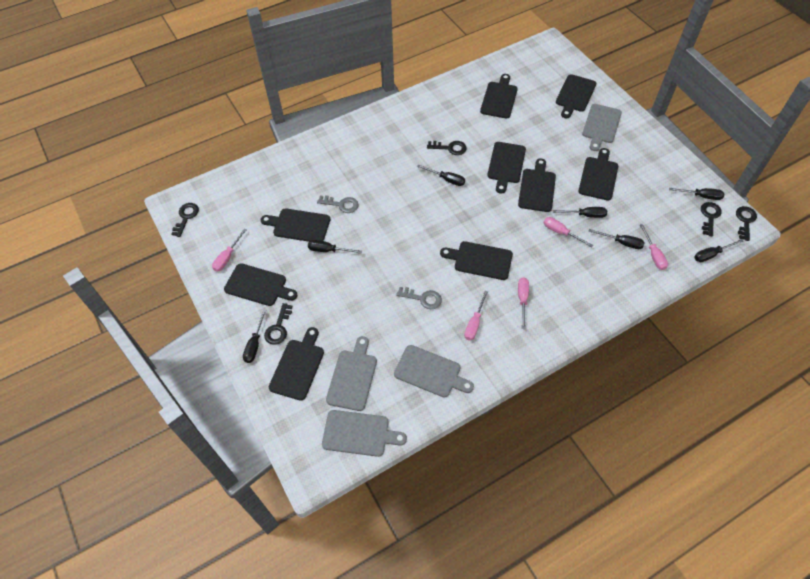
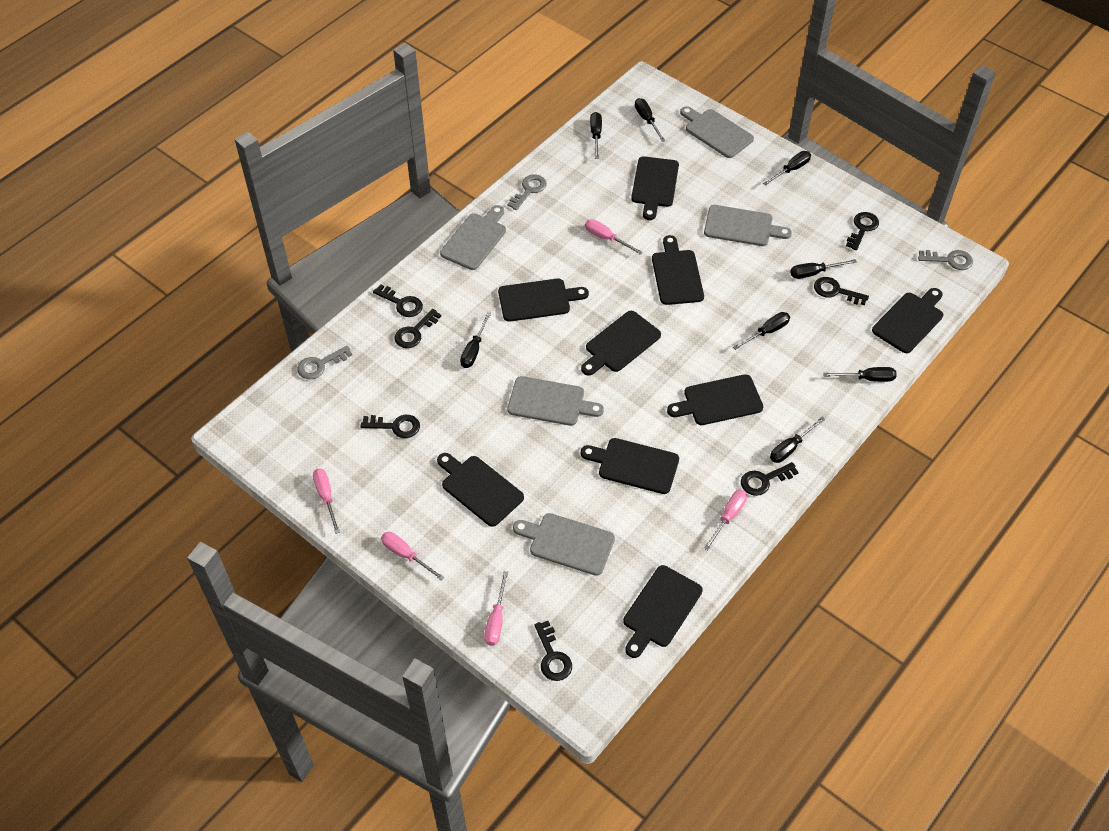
black key: 5 -> 7
black screwdriver: 7 -> 8
grey cutting board: 4 -> 5
grey key: 2 -> 3

